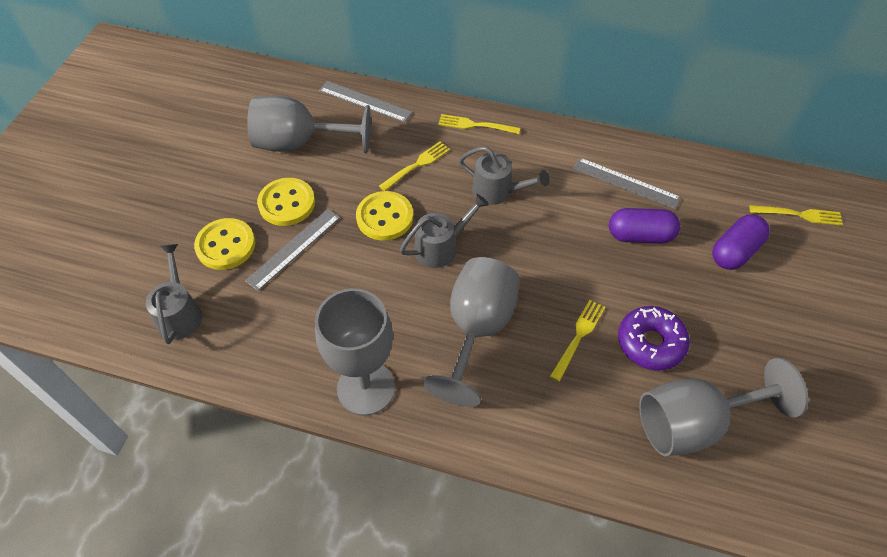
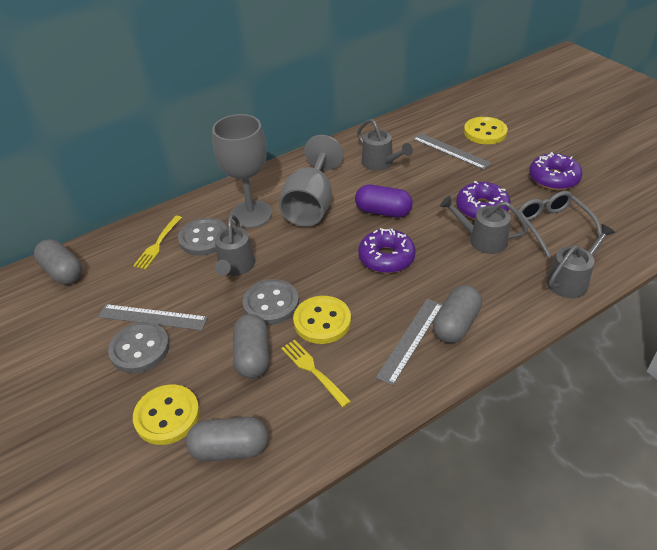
grey button: 0 -> 3
grey capsule: 0 -> 4
grey glasses: 0 -> 1
grey goblet: 4 -> 2
grey watering can: 3 -> 4
purple capsule: 2 -> 1
purple donut: 1 -> 3
yellow fork: 4 -> 2

